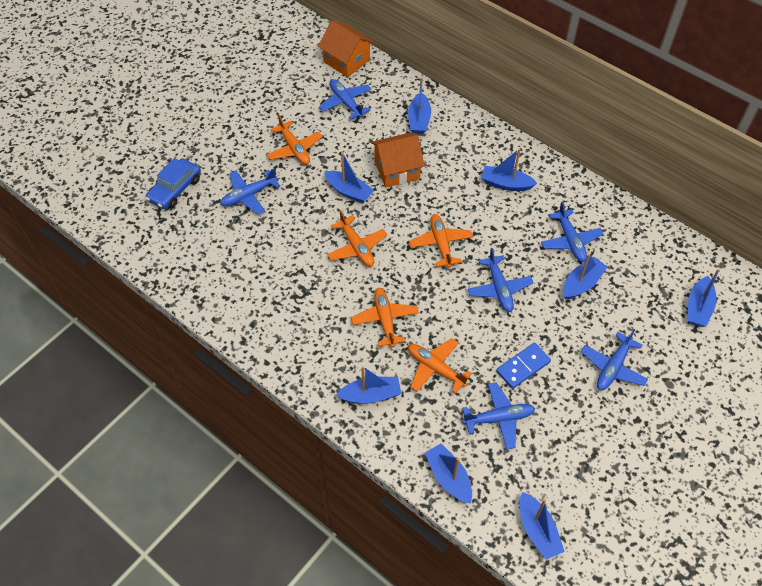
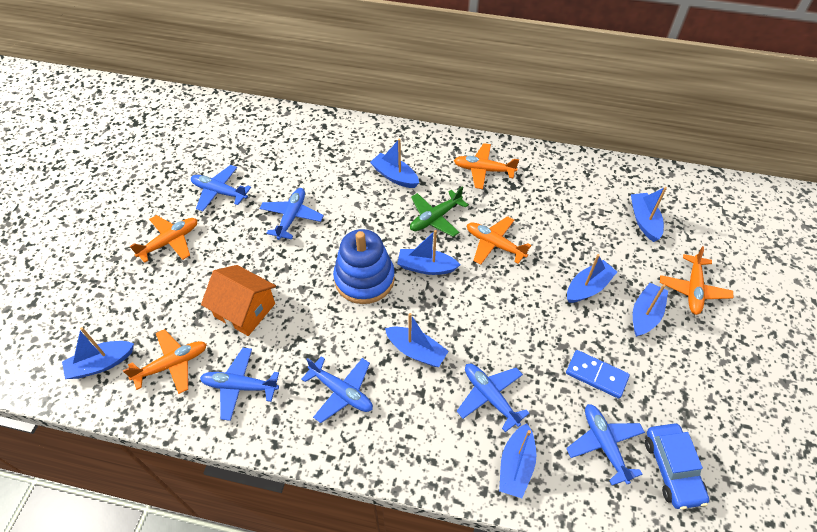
blue stacking toy: 0 -> 1
green plane: 0 -> 1
orange house: 2 -> 1

